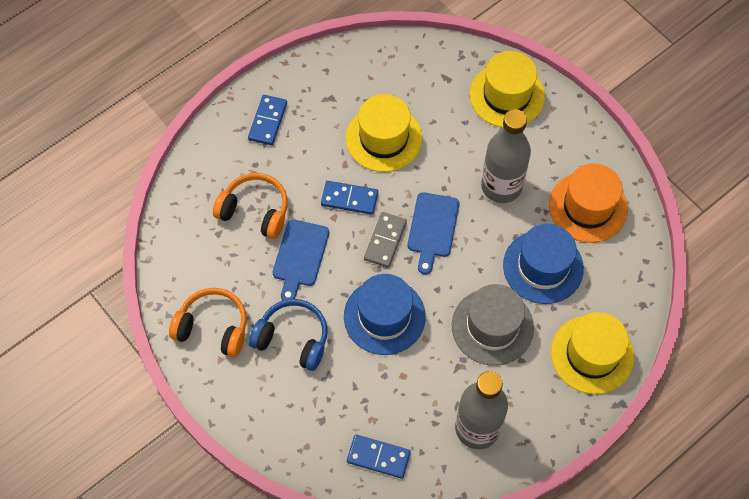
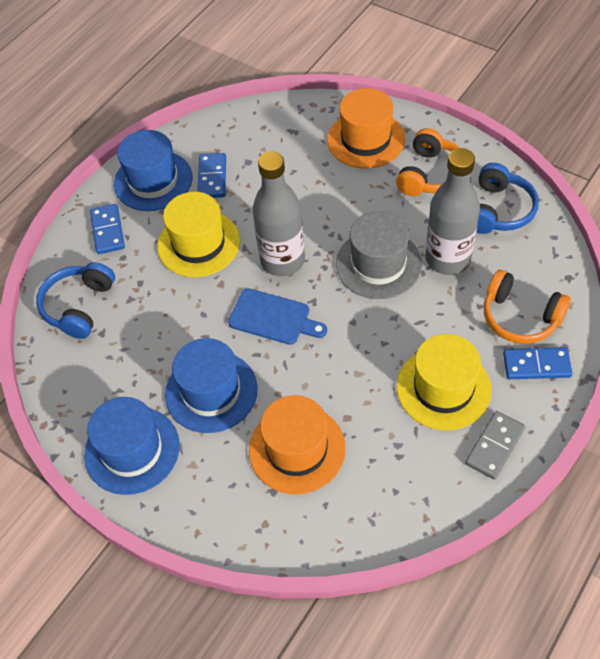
blue cutting board: 2 -> 1
blue hat: 2 -> 3
blue headphones: 1 -> 2
orange hat: 1 -> 2
yellow hat: 3 -> 2

